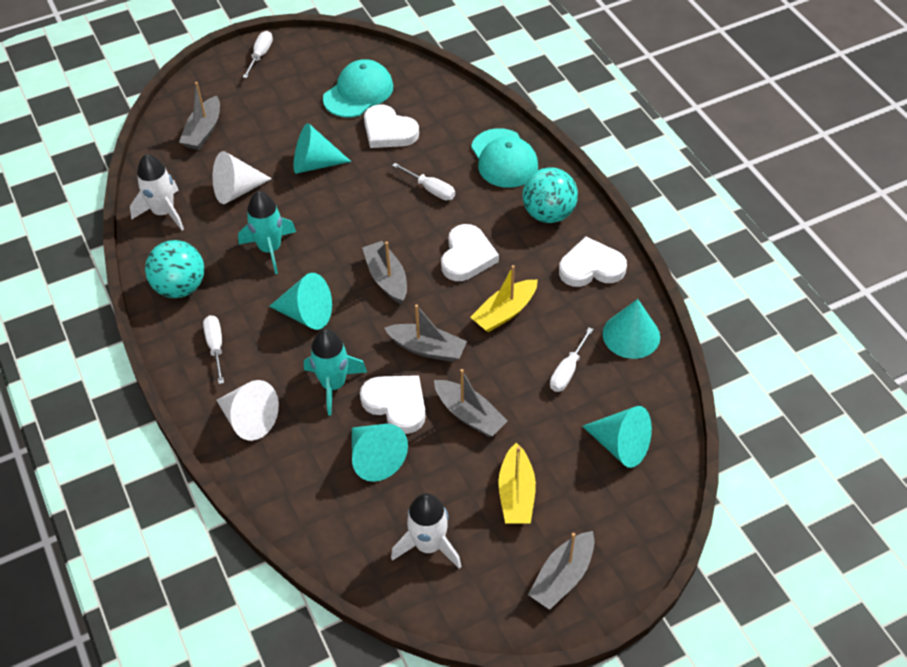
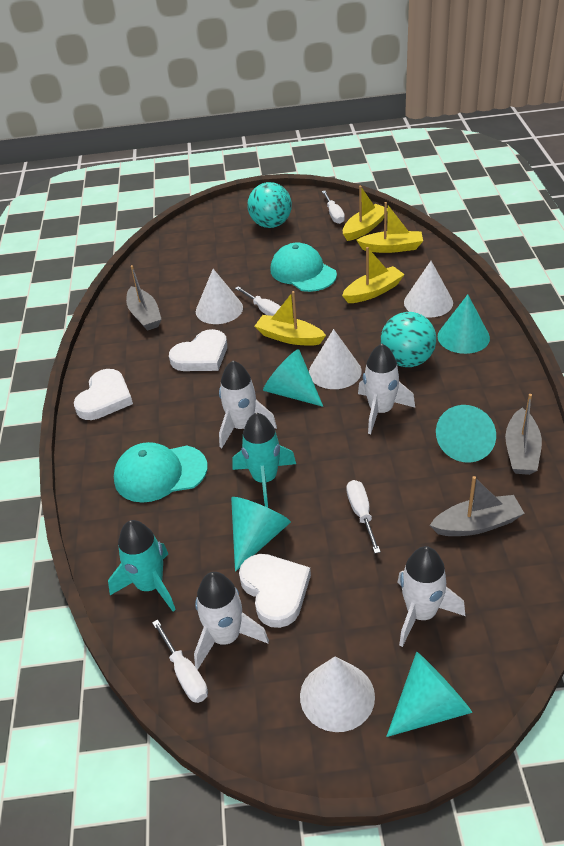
grey boat: 5 -> 3
white cone: 2 -> 4
white heart: 4 -> 3
white rocket: 2 -> 4
yellow boat: 2 -> 4

